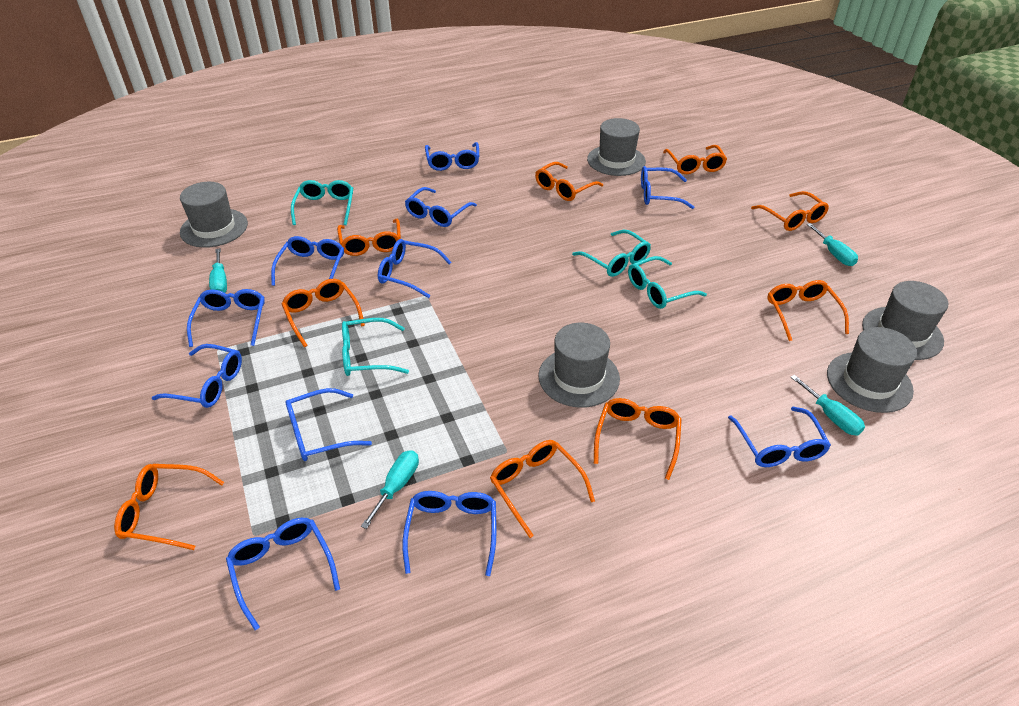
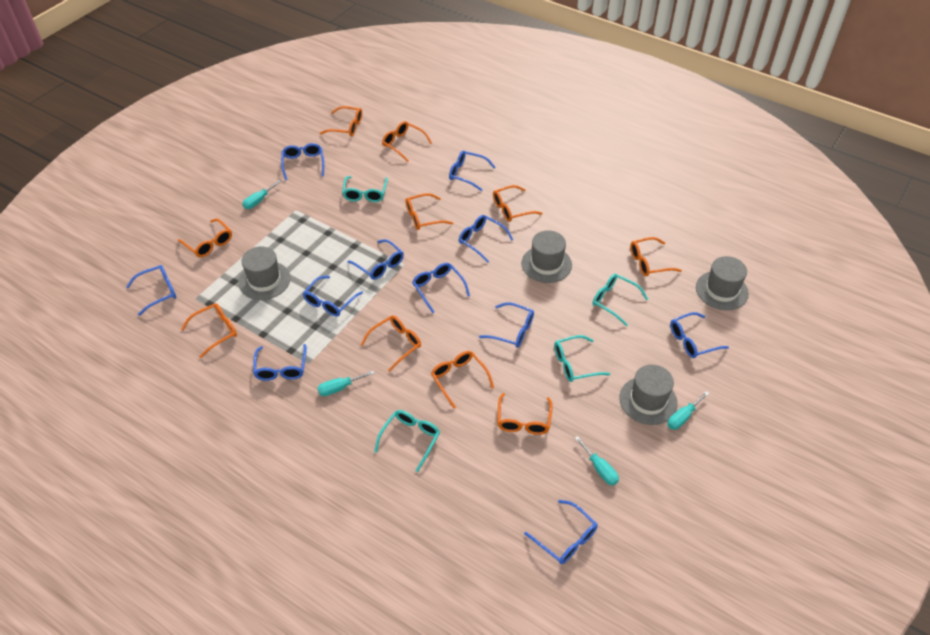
grey hat: 5 -> 4
orange glasses: 9 -> 10

